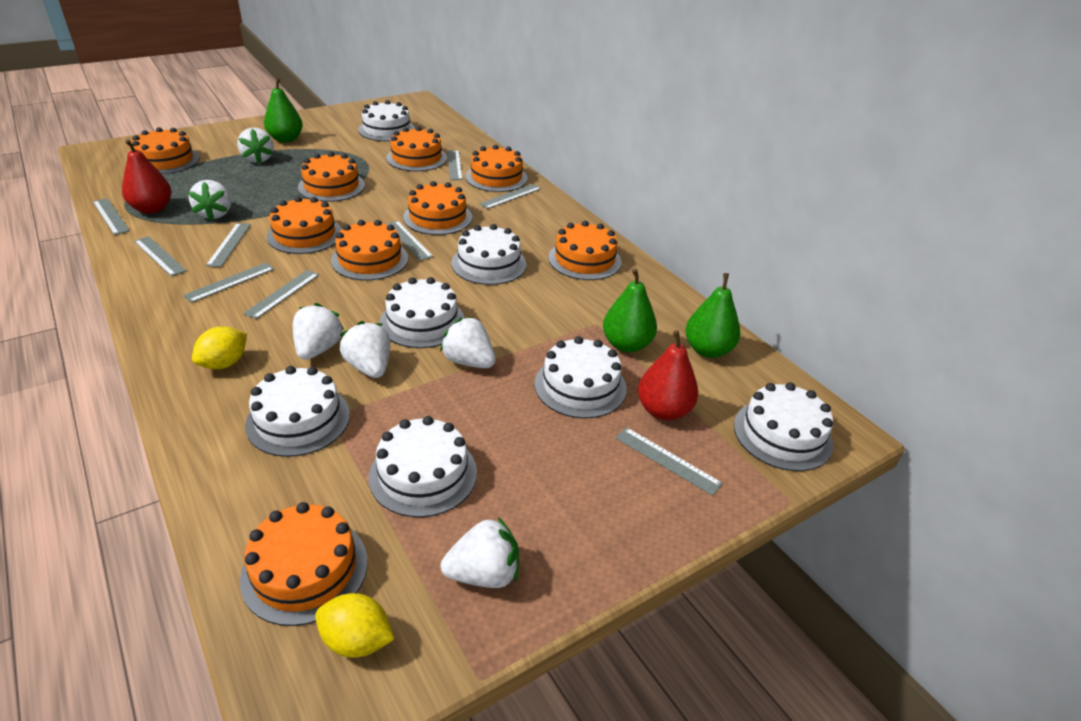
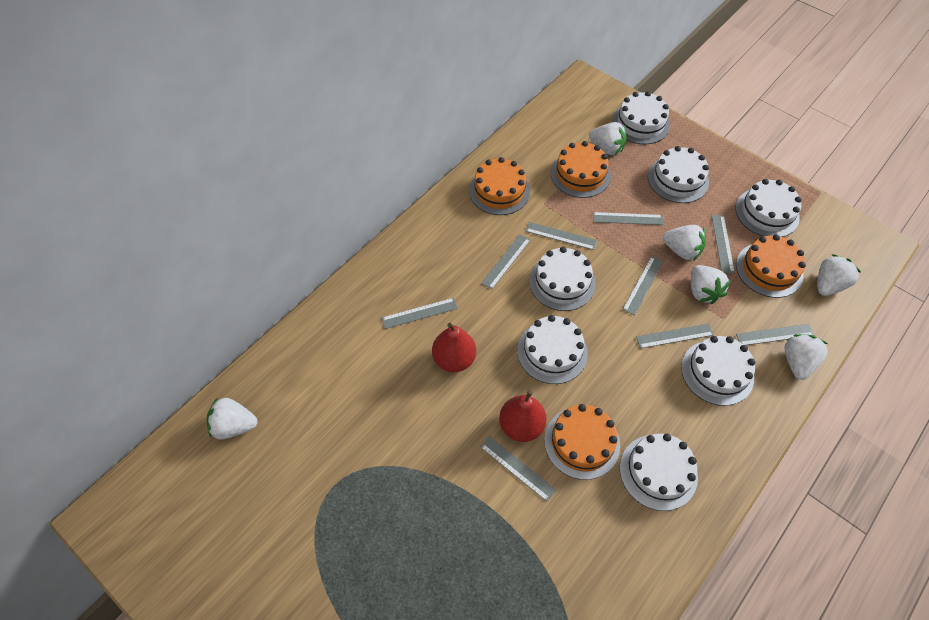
green pear: 3 -> 0
orange cake: 9 -> 4
yellow lemon: 2 -> 0

